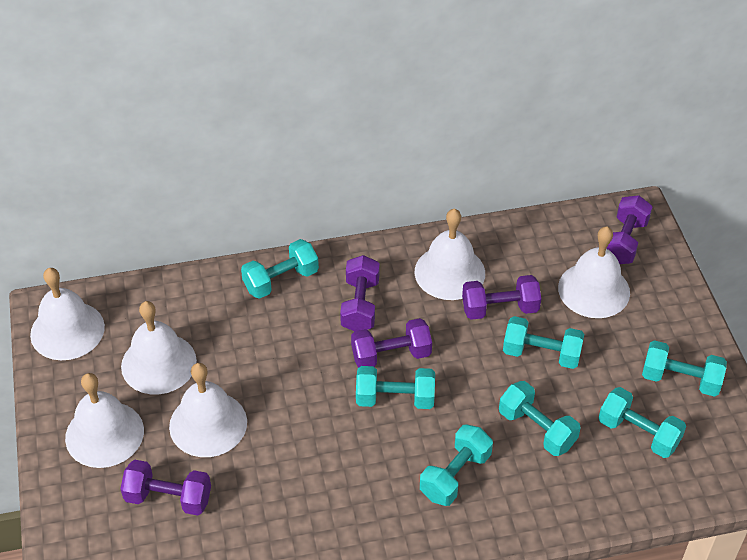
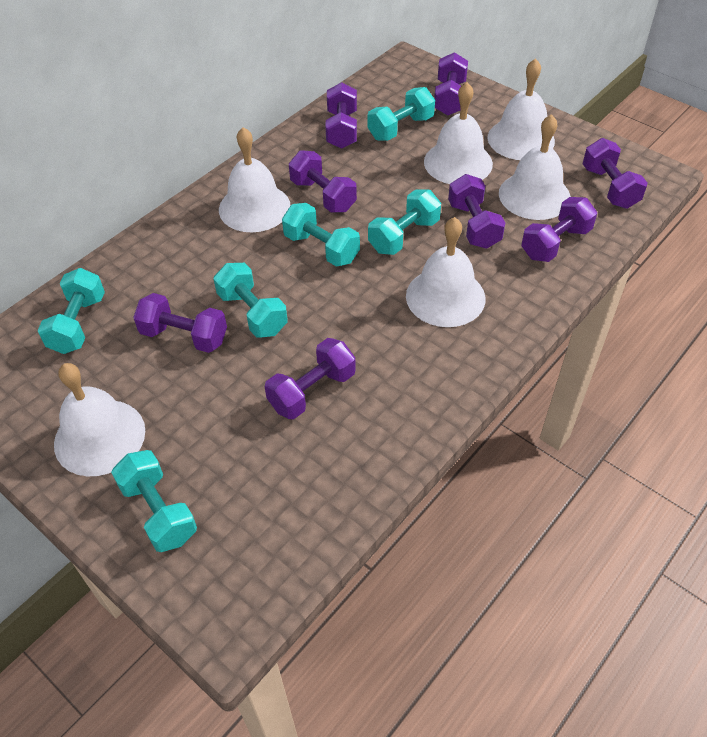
purple dumbbell: 5 -> 8
turquoise dumbbell: 7 -> 6

